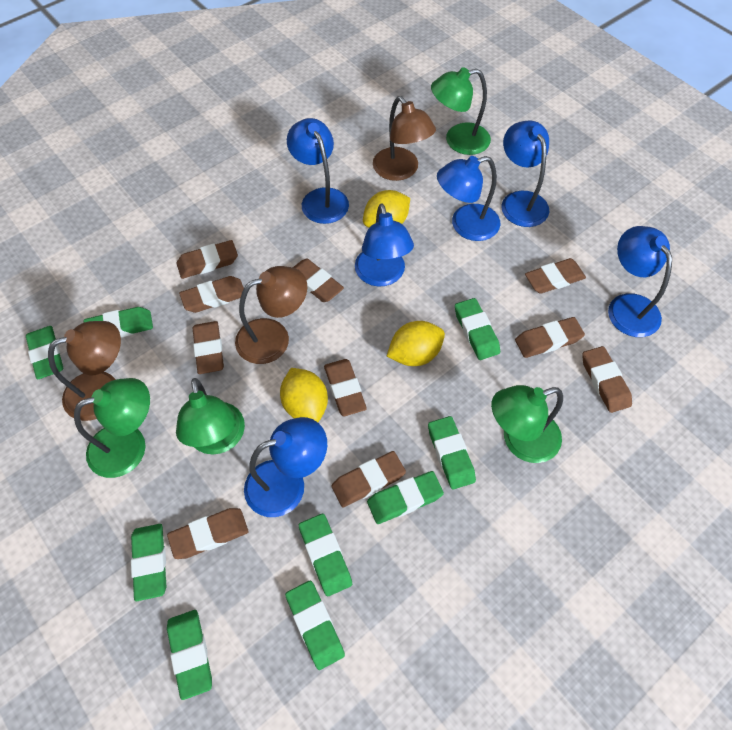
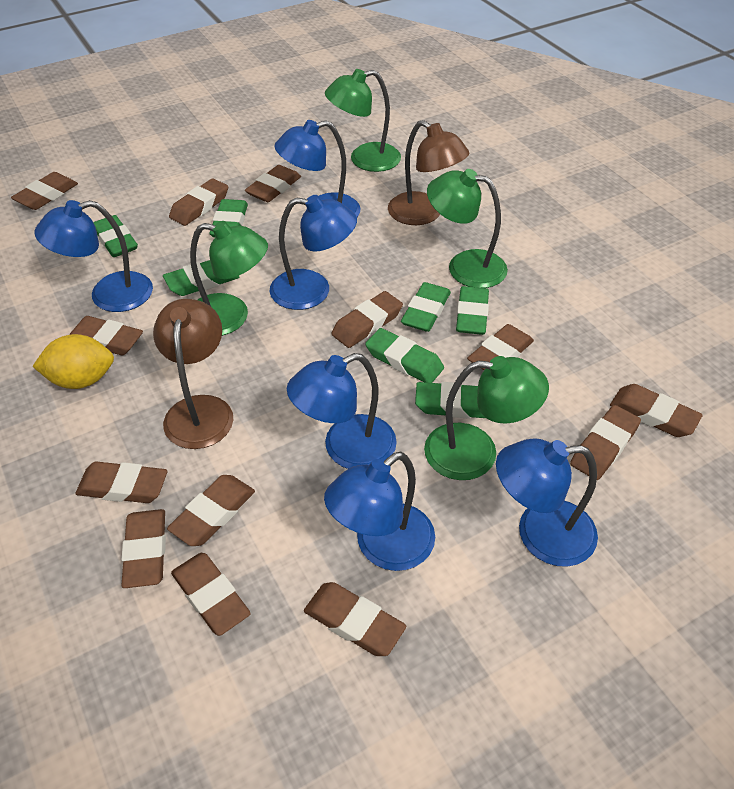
brown eraser: 10 -> 13
brown lamp: 3 -> 2
green eraser: 9 -> 7
yellow lemon: 3 -> 1

